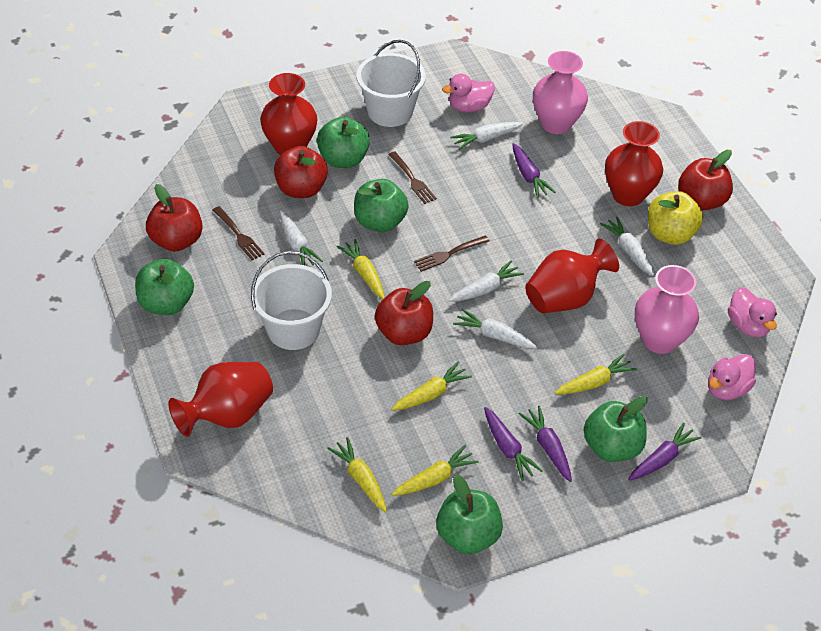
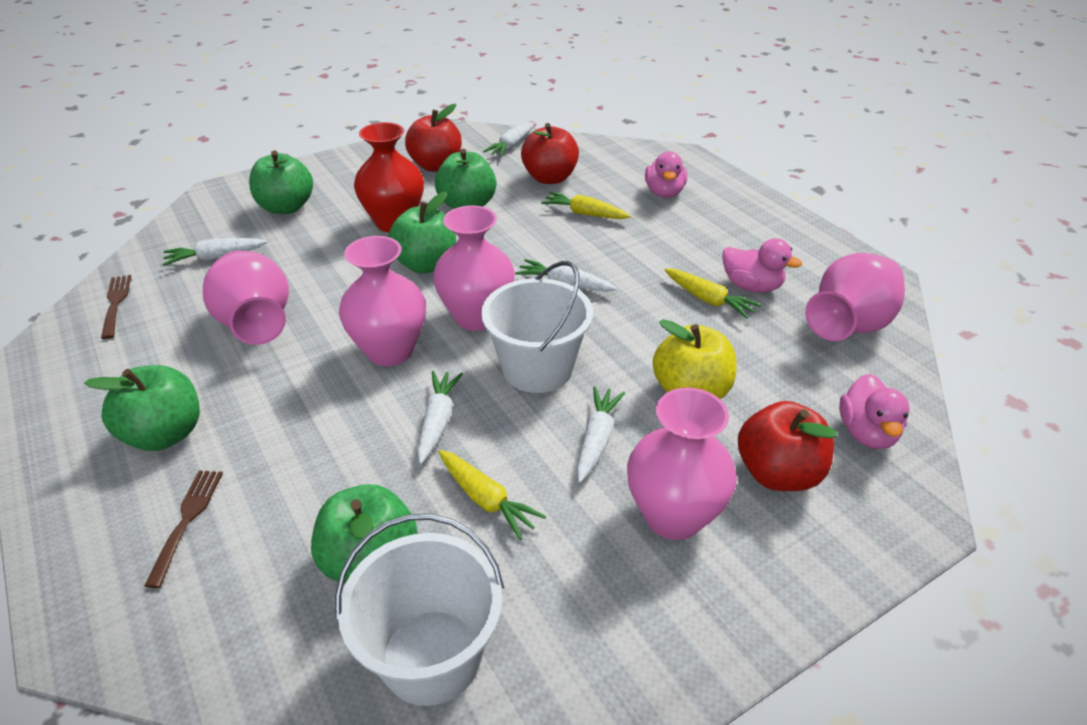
brown fork: 3 -> 2
pink vase: 2 -> 5
purple carrot: 4 -> 0
red apple: 4 -> 3
red vase: 4 -> 1
yellow carrot: 5 -> 3

